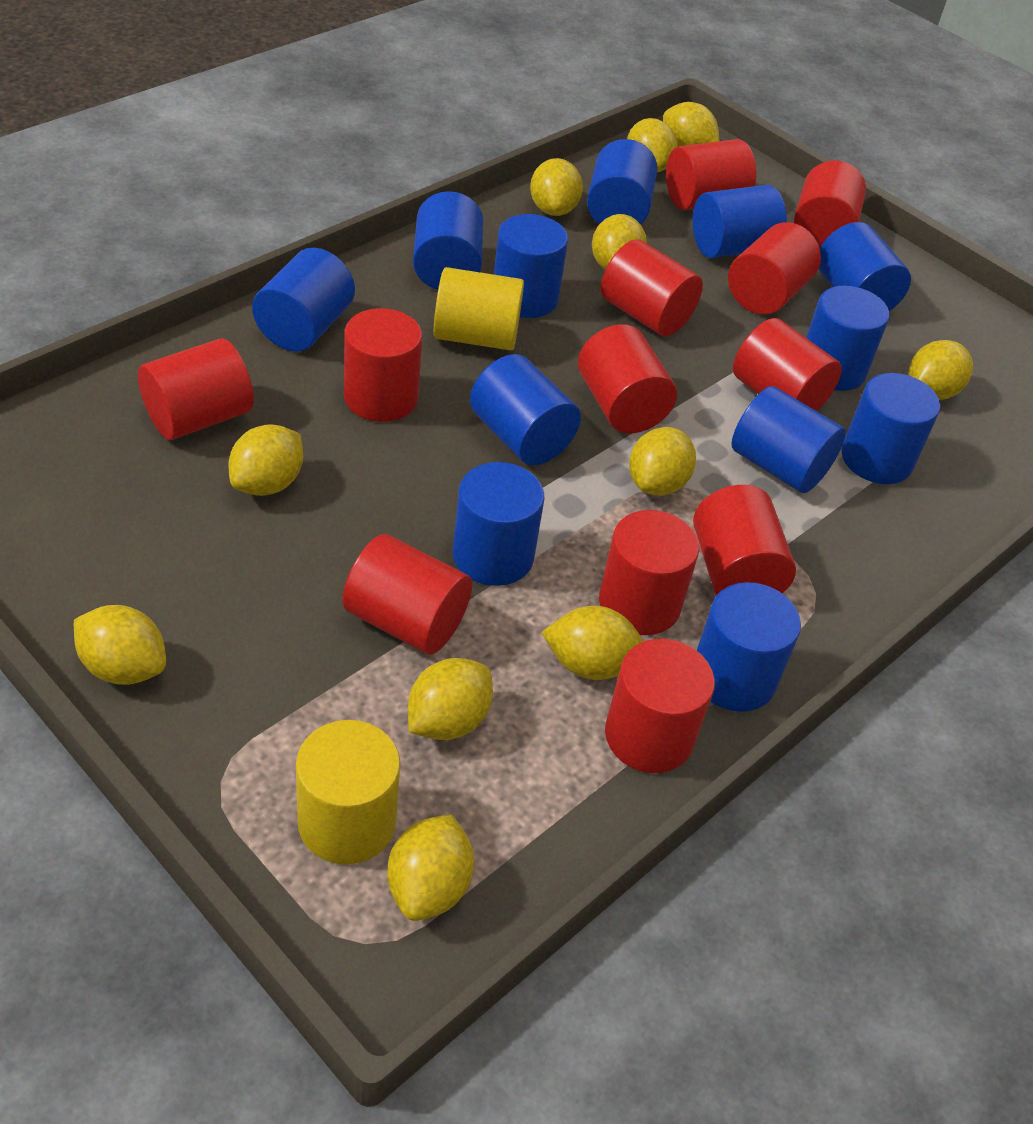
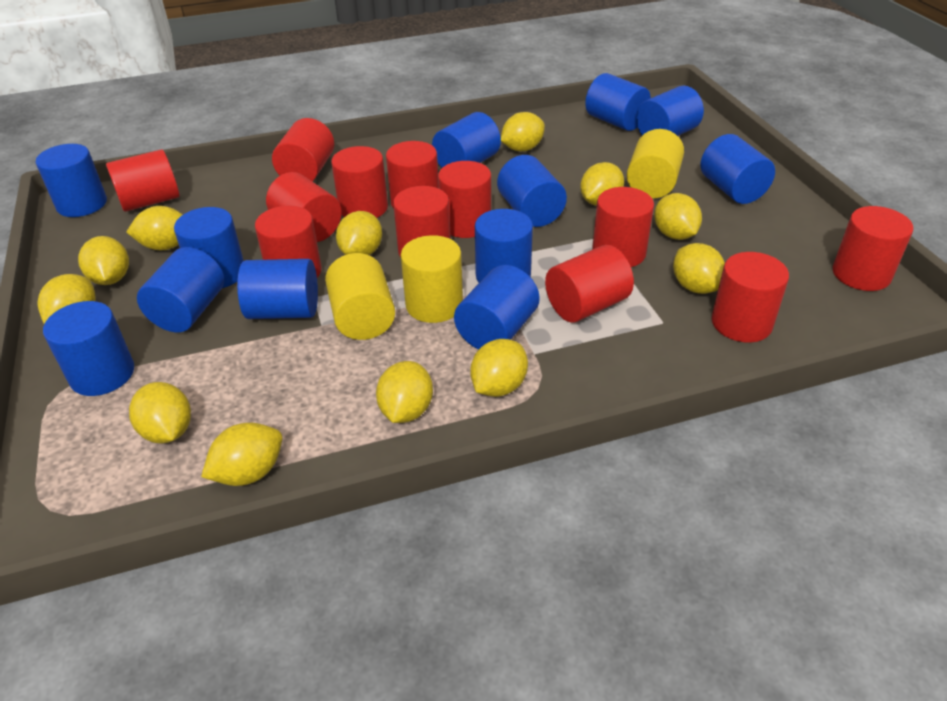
yellow cylinder: 2 -> 3
yellow lemon: 11 -> 12

